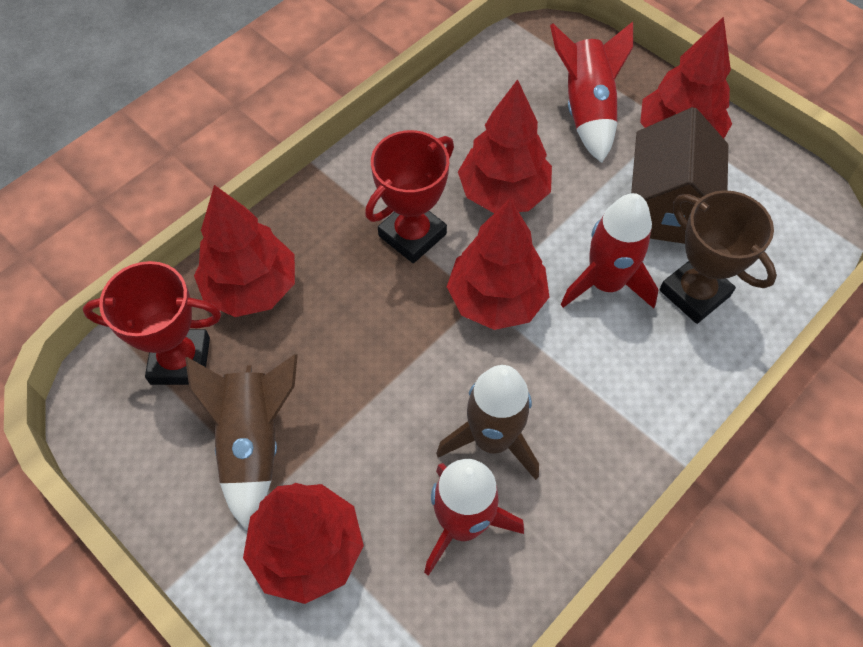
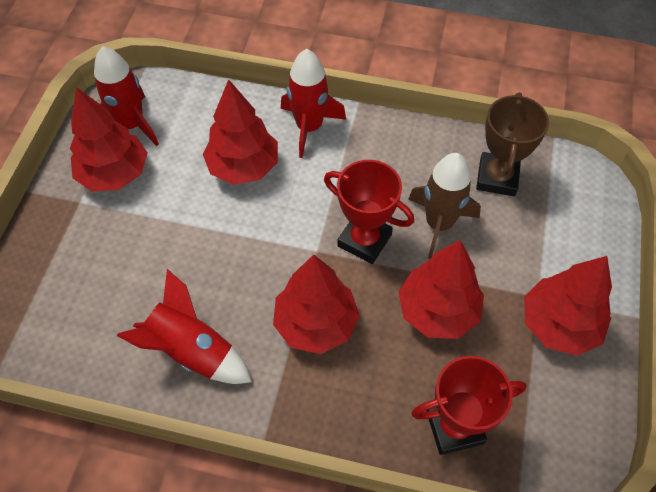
brown house: 1 -> 0
brown rocket: 2 -> 1

